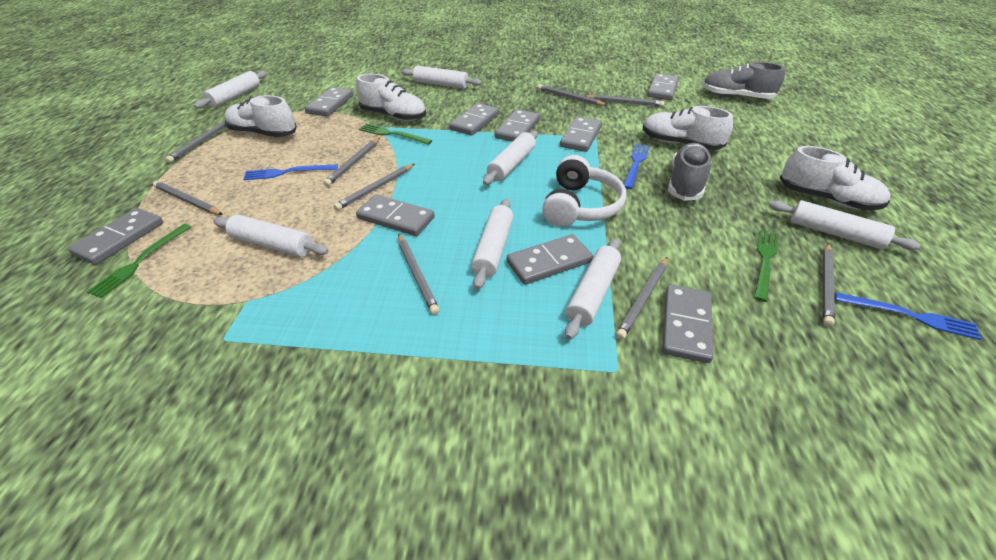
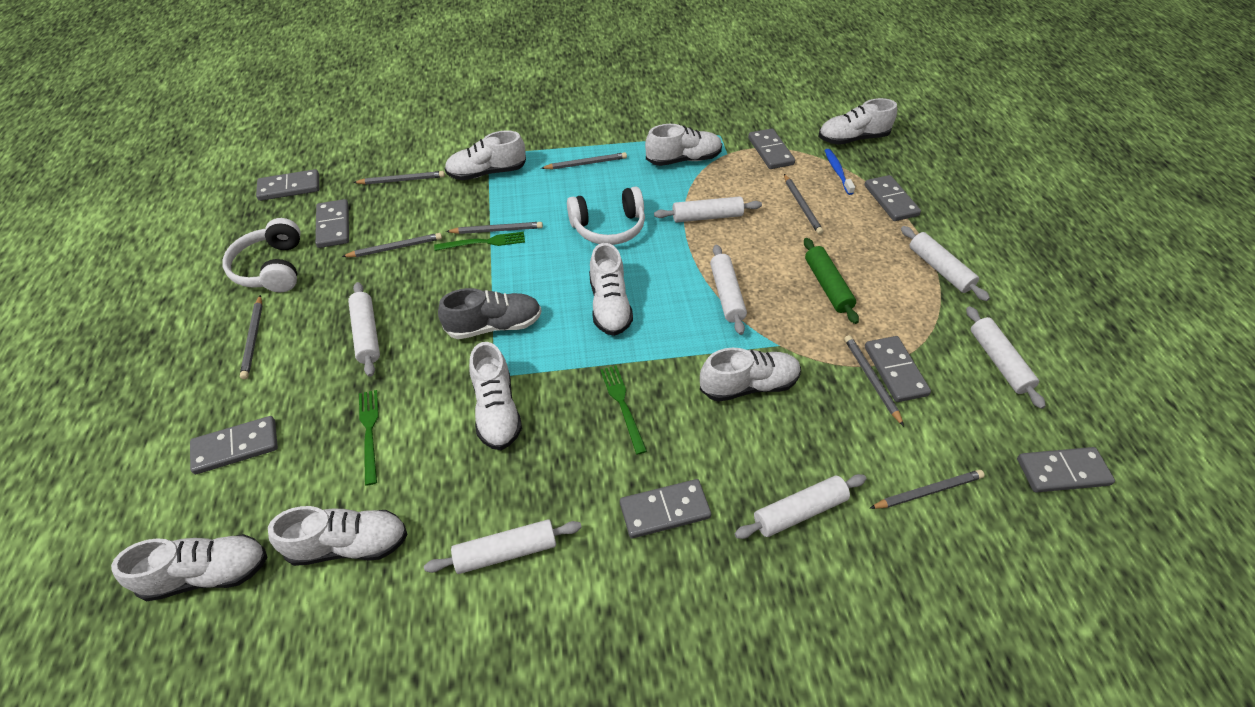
blue fork: 3 -> 0
blue toothbrush: 0 -> 1
green rolling pin: 0 -> 1
grey domino: 9 -> 8
grey pencil: 9 -> 8
grey shoe: 2 -> 1
white headphones: 1 -> 2
white shoe: 4 -> 8

